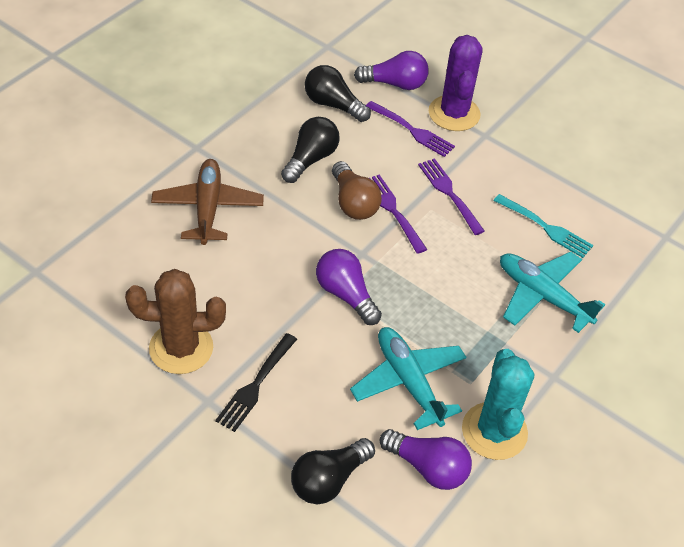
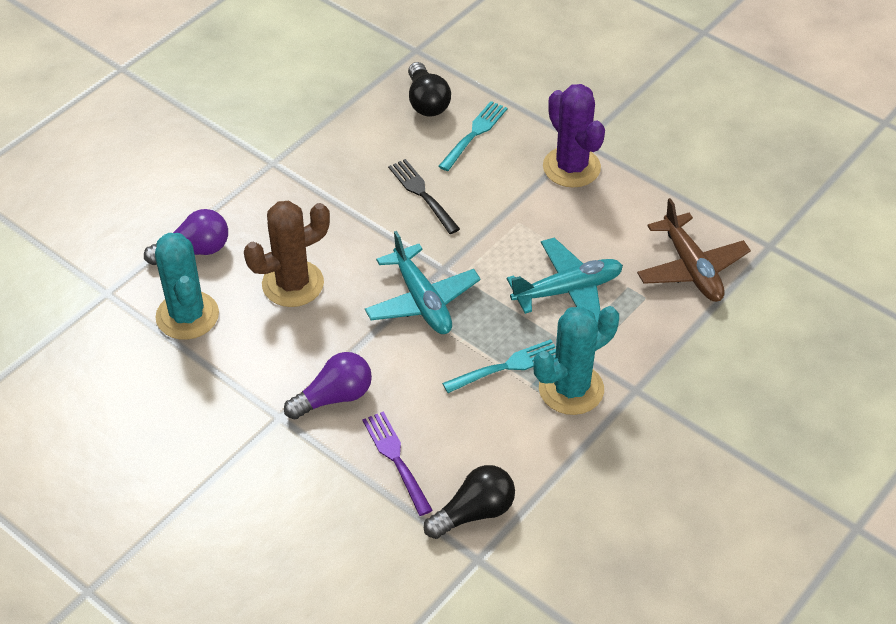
black light bulb: 3 -> 2
brown light bulb: 1 -> 0
purple fork: 3 -> 1
purple light bulb: 3 -> 2
turquoise cactus: 1 -> 2
turquoise fork: 1 -> 2

